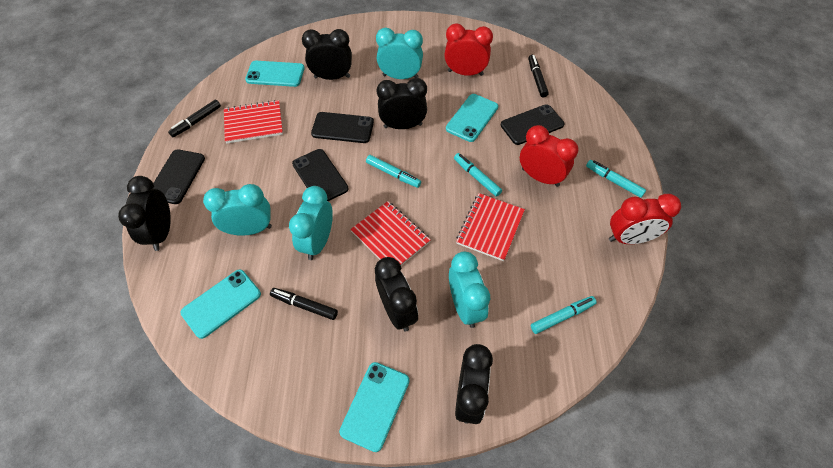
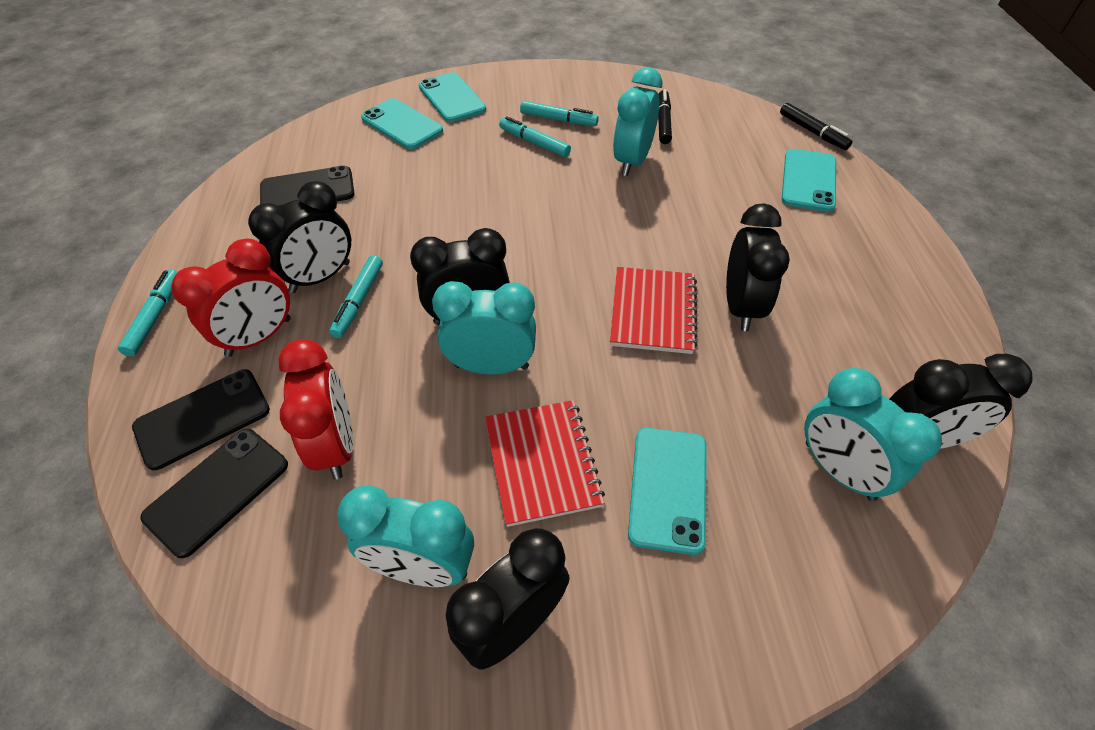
black marker: 3 -> 2
black phone: 4 -> 3
red clock: 3 -> 2
red notebook: 3 -> 2

